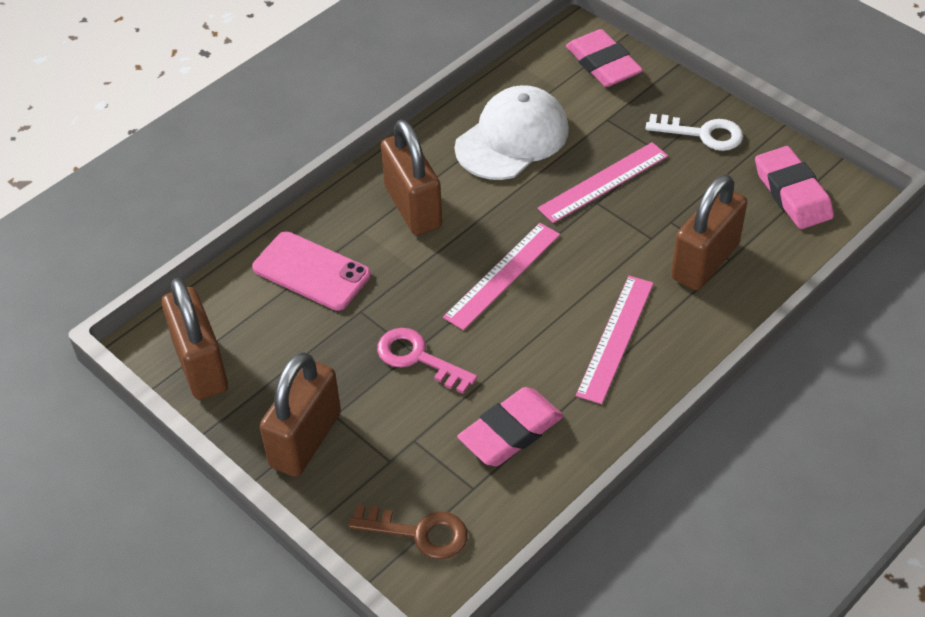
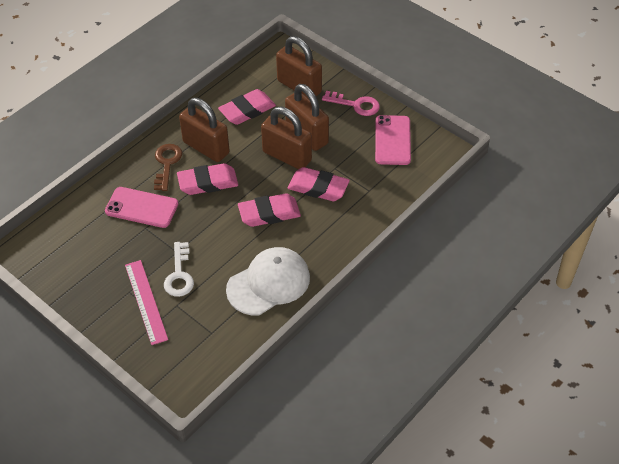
pink eraser: 3 -> 4
pink phone: 1 -> 2
pink ruler: 3 -> 1

